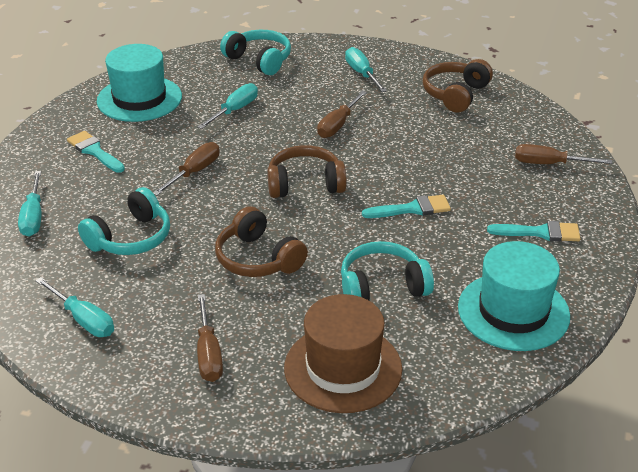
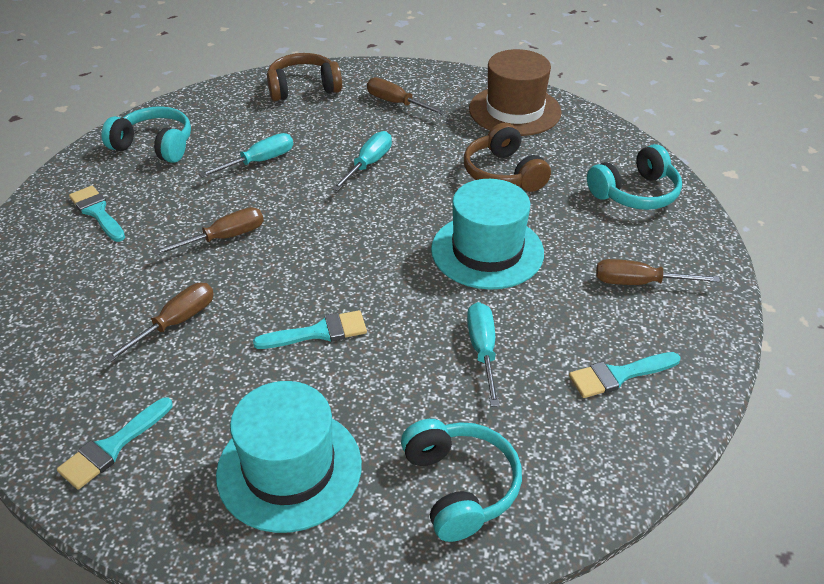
brown headphones: 3 -> 2
turquoise brush: 3 -> 4
turquoise screwdriver: 4 -> 3

